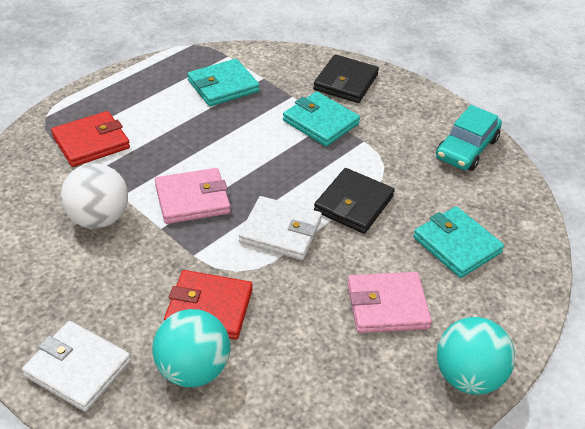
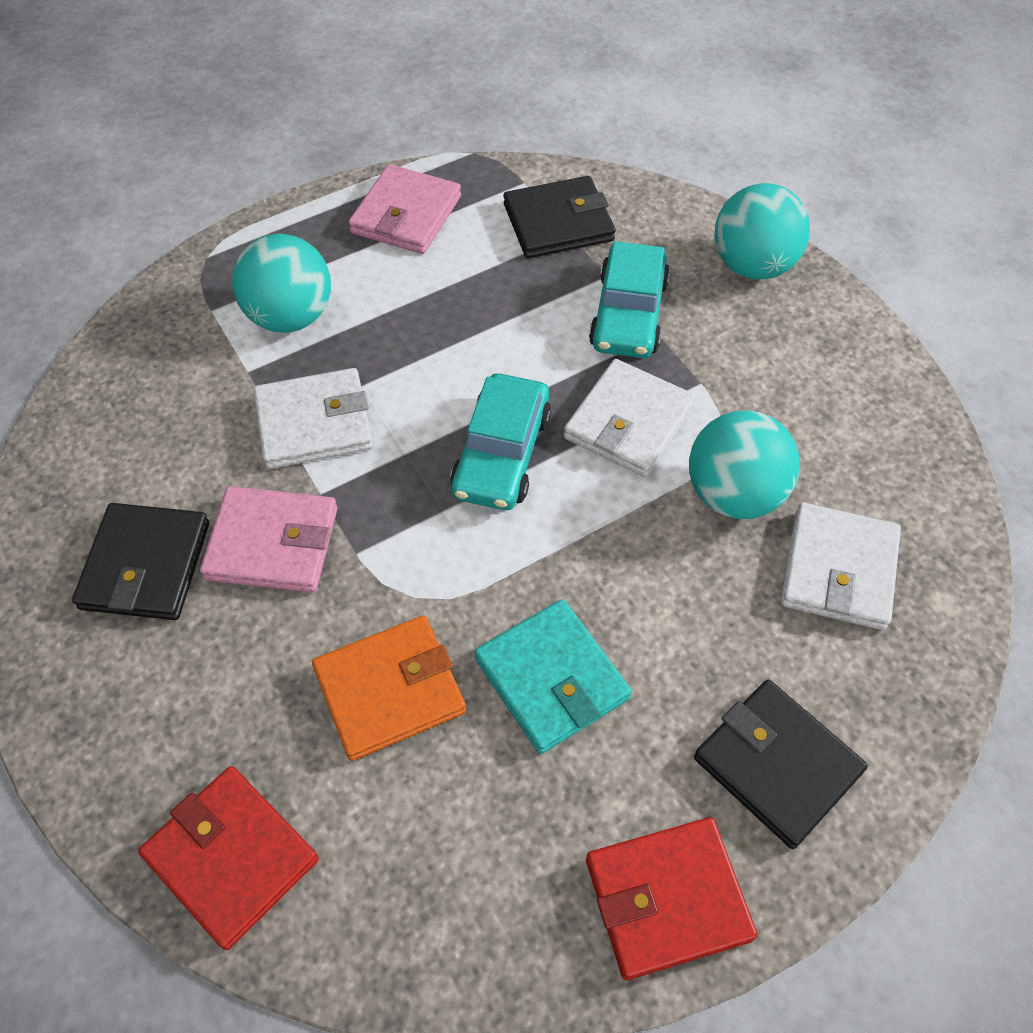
black wallet: 2 -> 3
orange wallet: 0 -> 1
turquoise ball: 2 -> 3
turquoise car: 1 -> 2
turquoise wallet: 3 -> 1
white ball: 1 -> 0
white wallet: 2 -> 3

